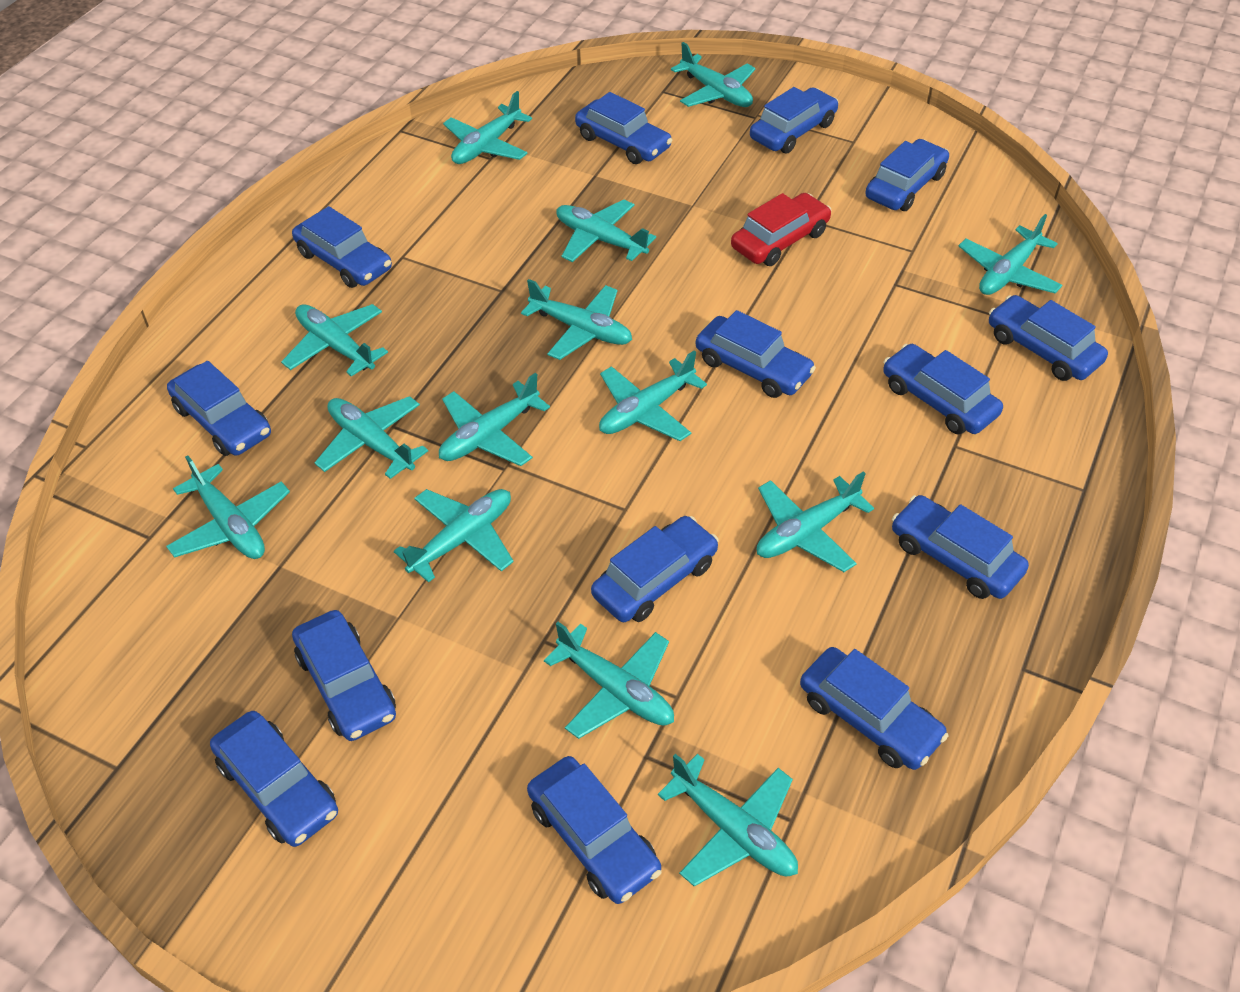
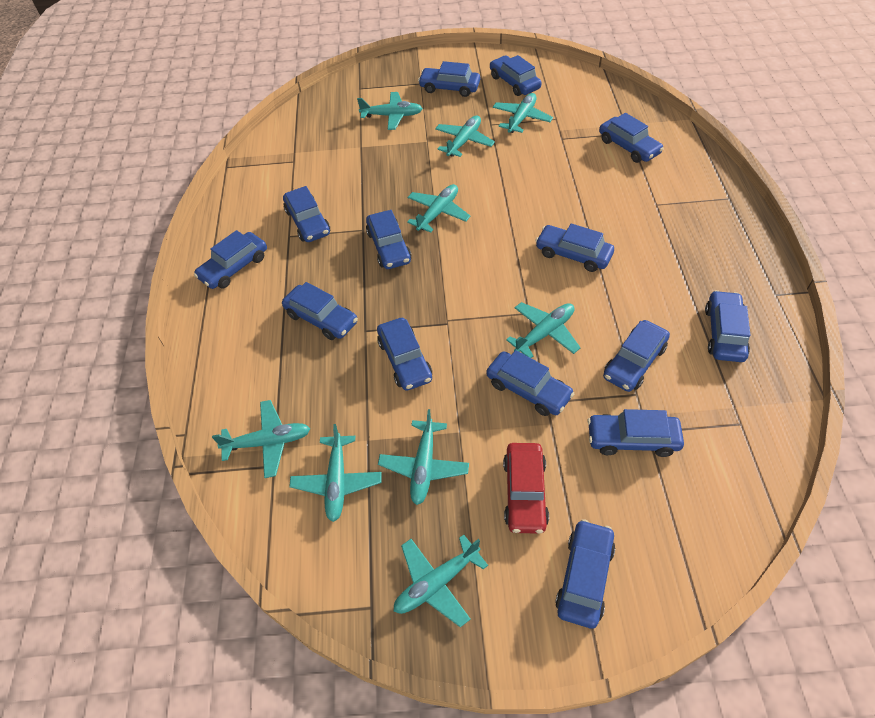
turquoise plane: 14 -> 9

